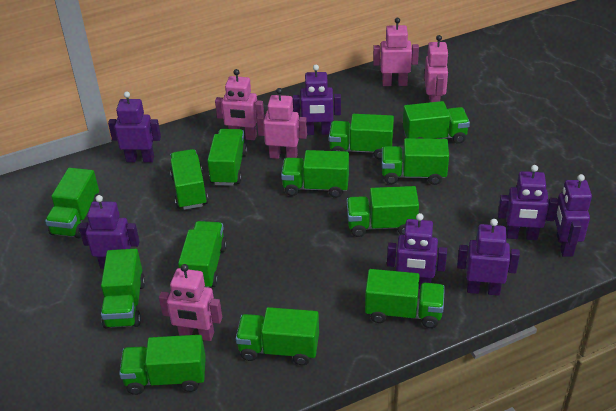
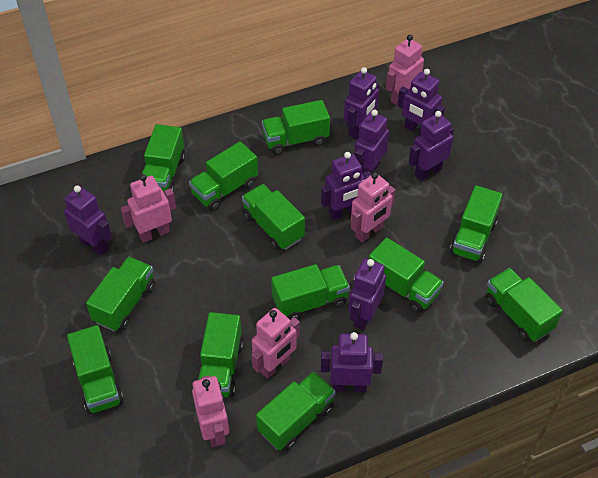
green truck: 13 -> 12
purple robot: 7 -> 8

